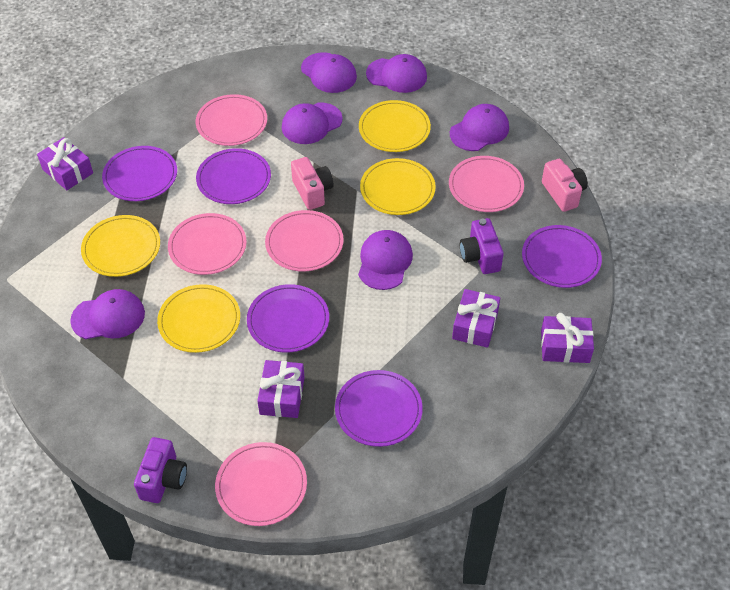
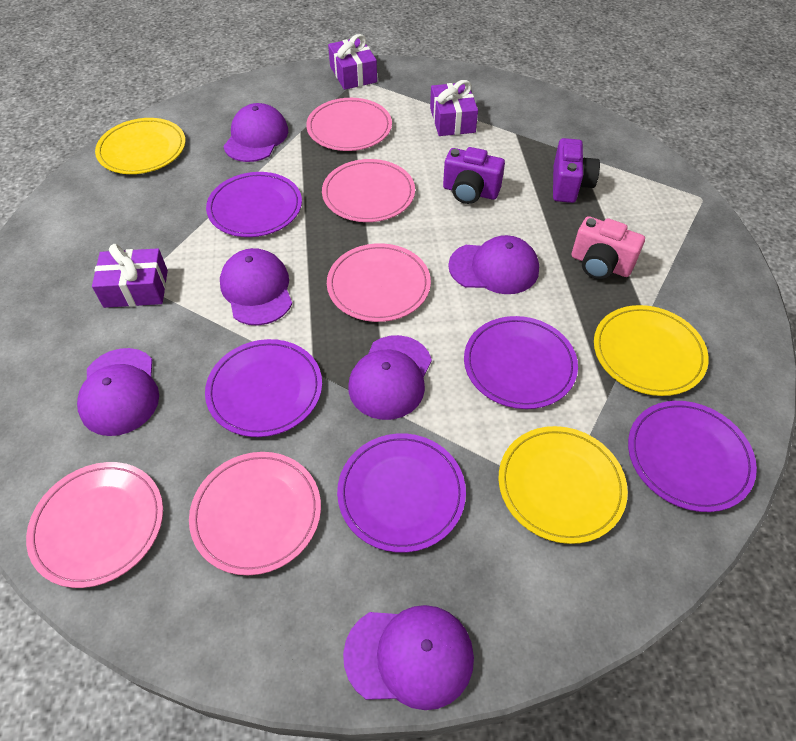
pink camera: 2 -> 1
purple gift: 4 -> 3
yellow plate: 4 -> 3

